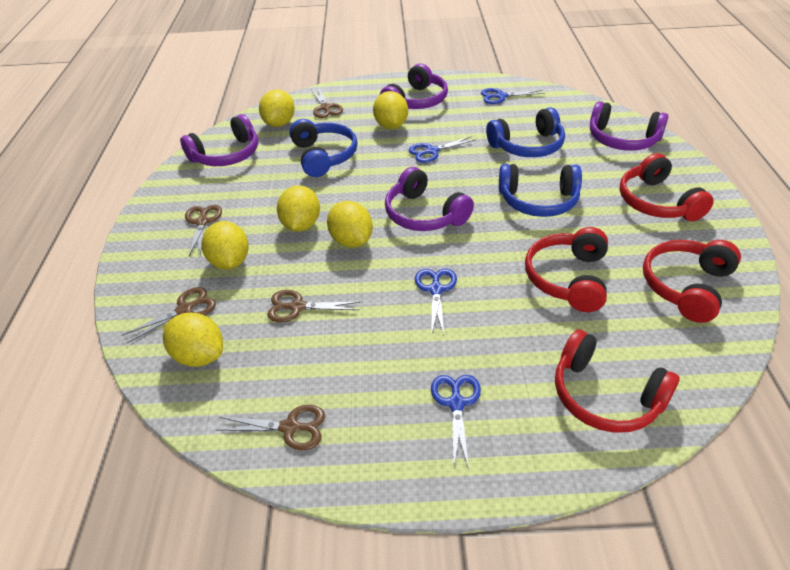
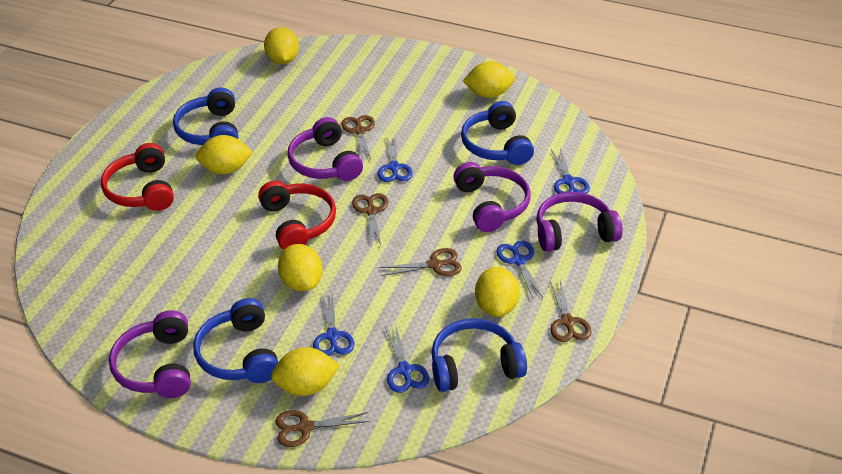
blue headphones: 3 -> 4
blue scissors: 4 -> 5
red headphones: 4 -> 2

